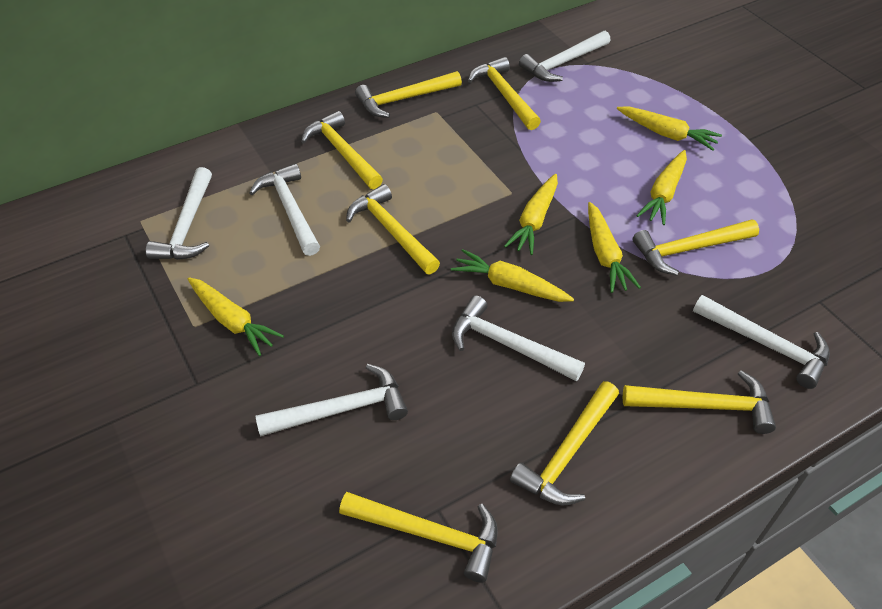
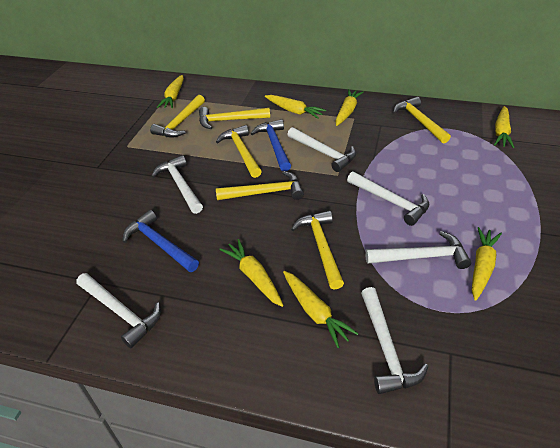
blue hammer: 0 -> 2
yellow carrot: 6 -> 7
yellow hammer: 8 -> 6

